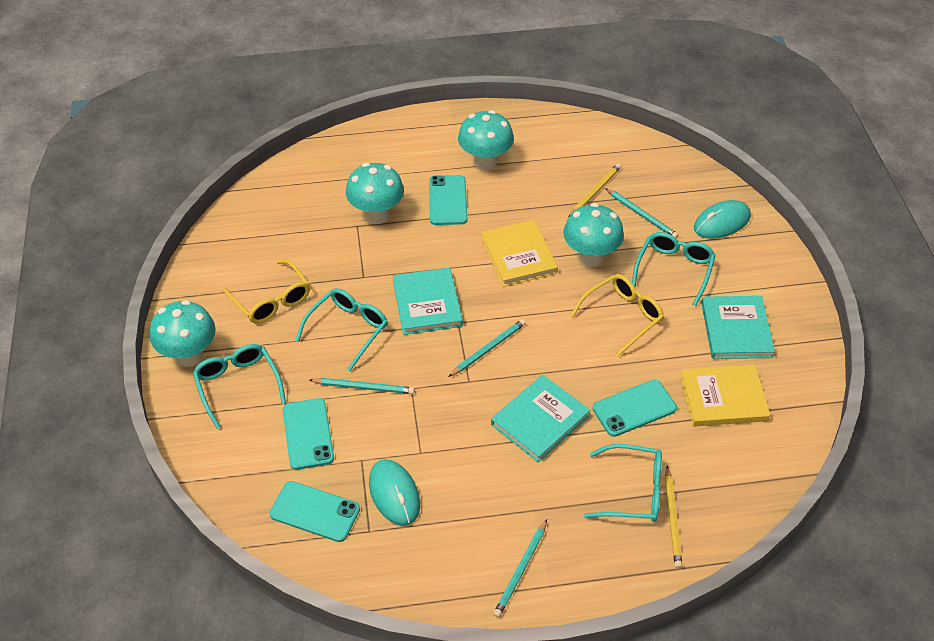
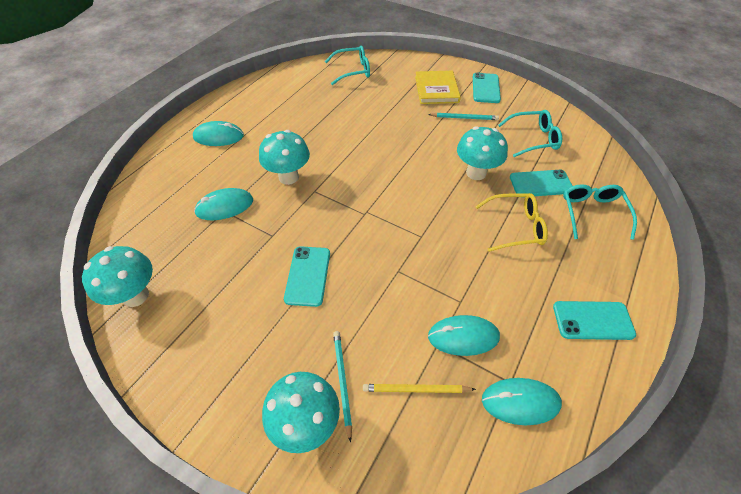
turquoise book: 3 -> 0
turquoise glasses: 4 -> 3
turquoise mouse: 2 -> 4
turquoise pencil: 4 -> 2
yellow book: 2 -> 1
yellow glasses: 2 -> 1
yellow pencil: 2 -> 1

